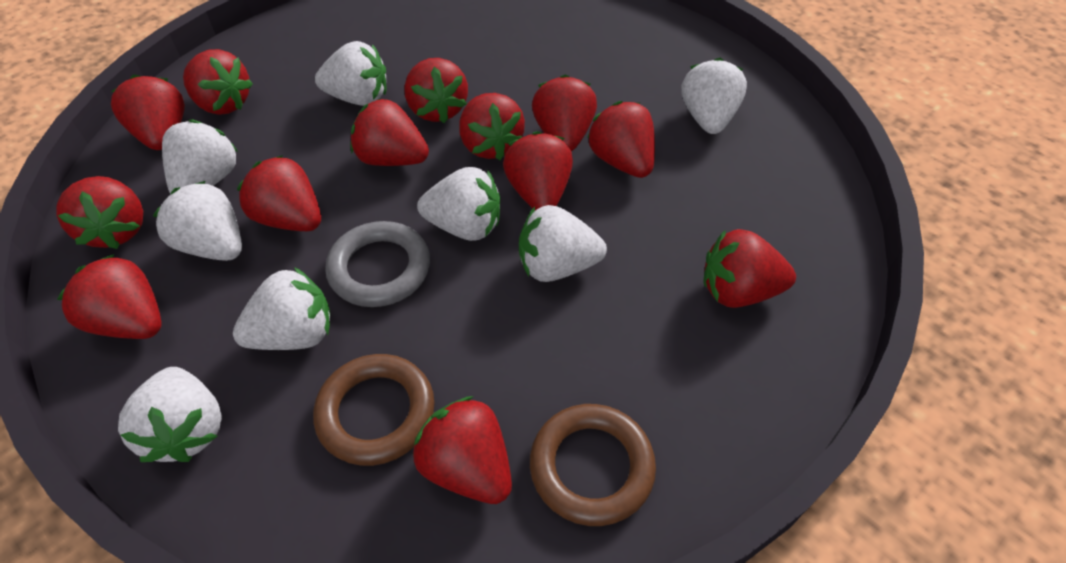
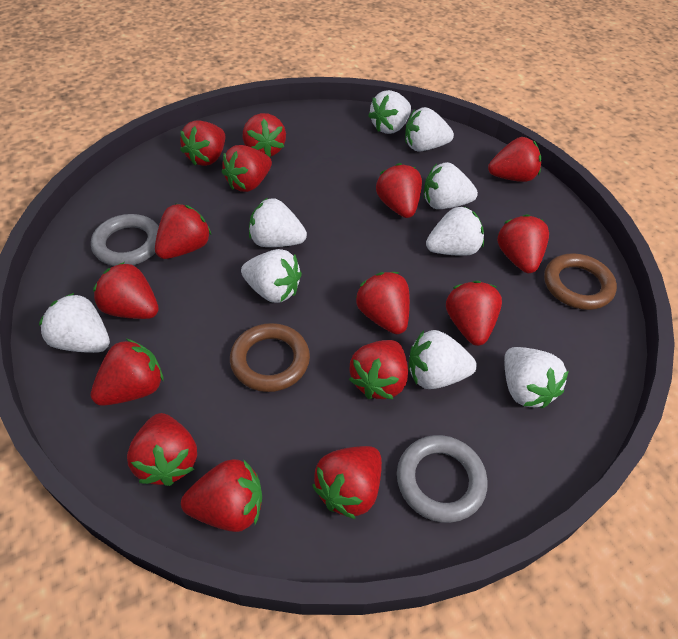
grey ring: 1 -> 2
red strawberry: 13 -> 15
white strawberry: 8 -> 9

